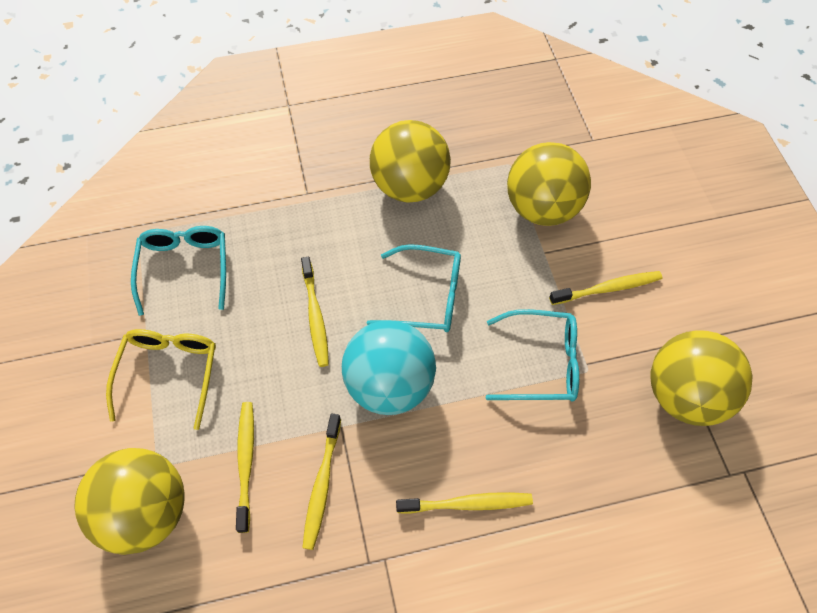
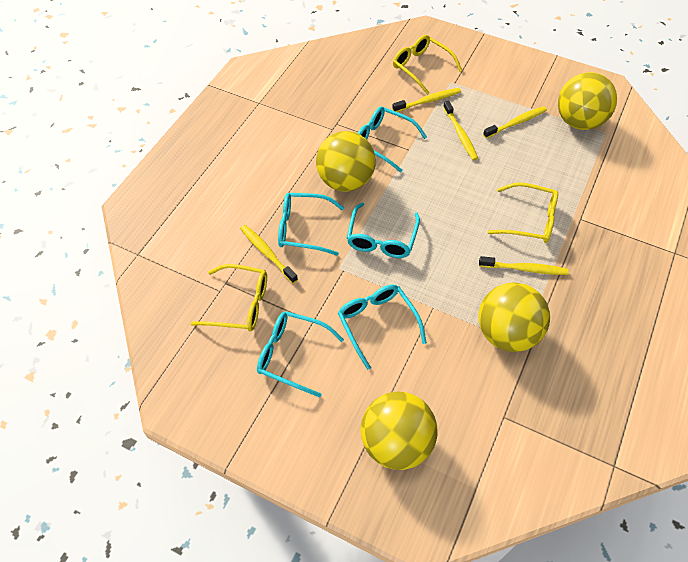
turquoise ball: 1 -> 0
turquoise glasses: 3 -> 5
yellow glasses: 1 -> 3

